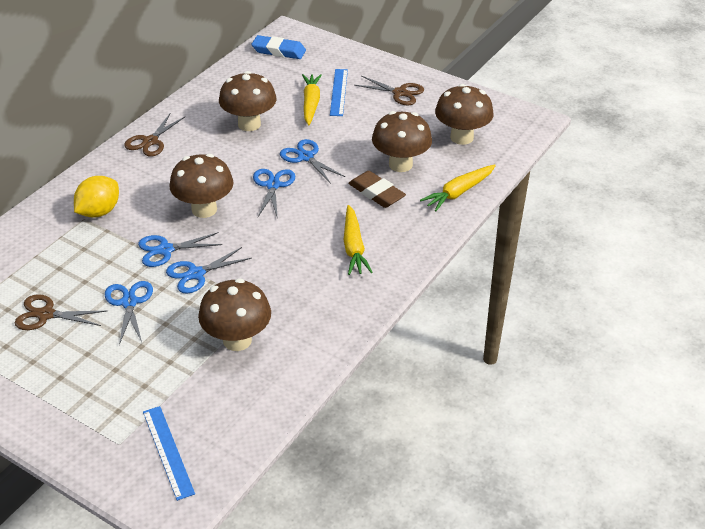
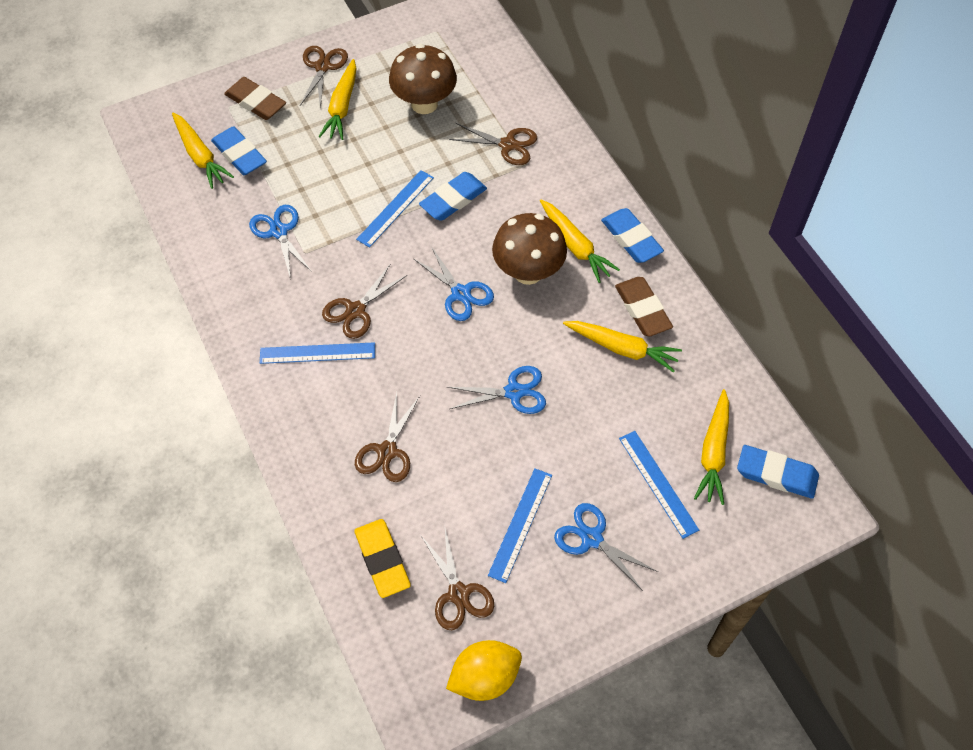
blue eraser: 1 -> 4
blue ruler: 2 -> 4
blue scissors: 5 -> 4
brown eraser: 1 -> 2
brown mushroom: 5 -> 2
brown scissors: 3 -> 5
yellow carrot: 3 -> 5
yellow eraser: 0 -> 1

